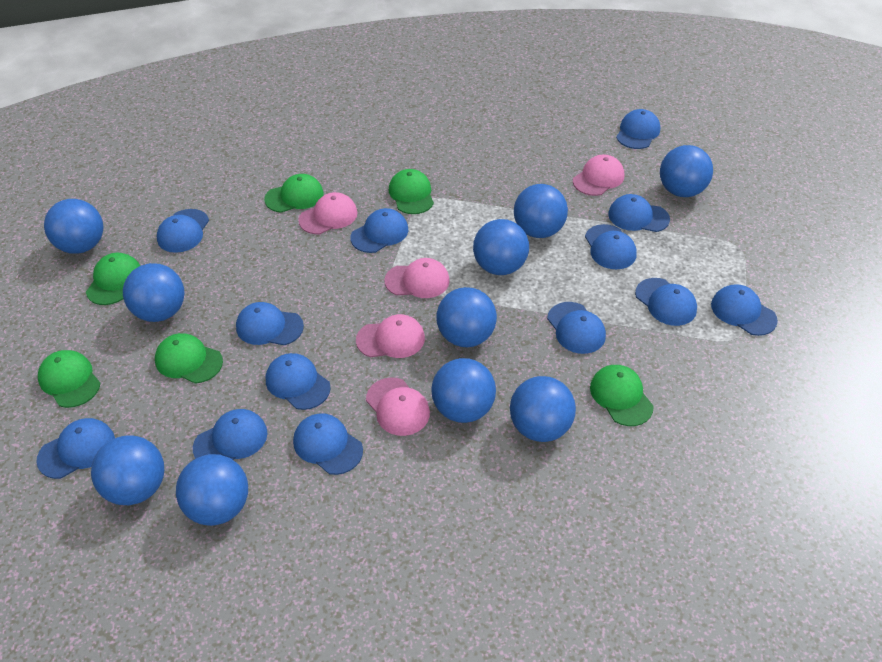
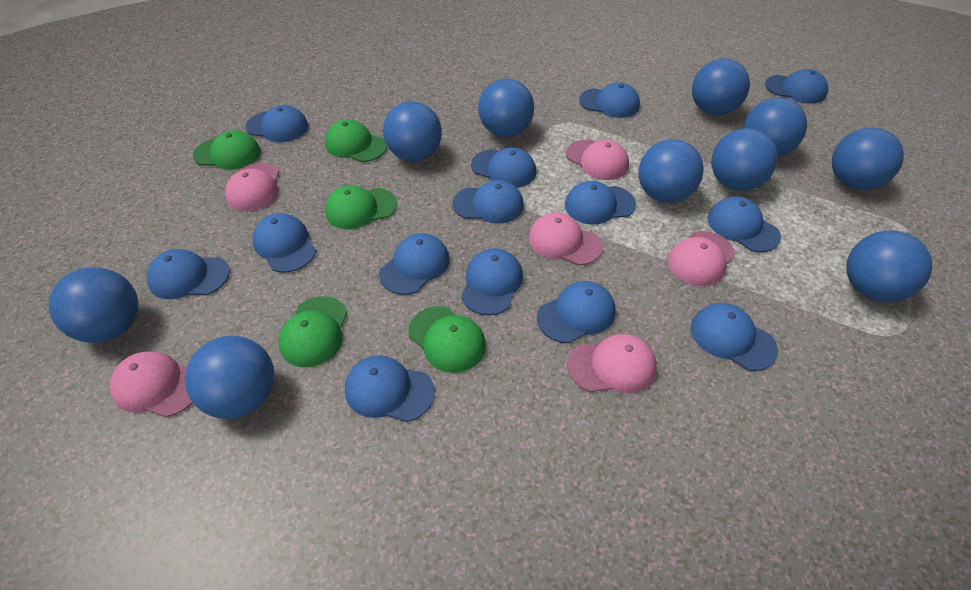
blue cap: 13 -> 14
green cap: 6 -> 5
pink cap: 5 -> 6

